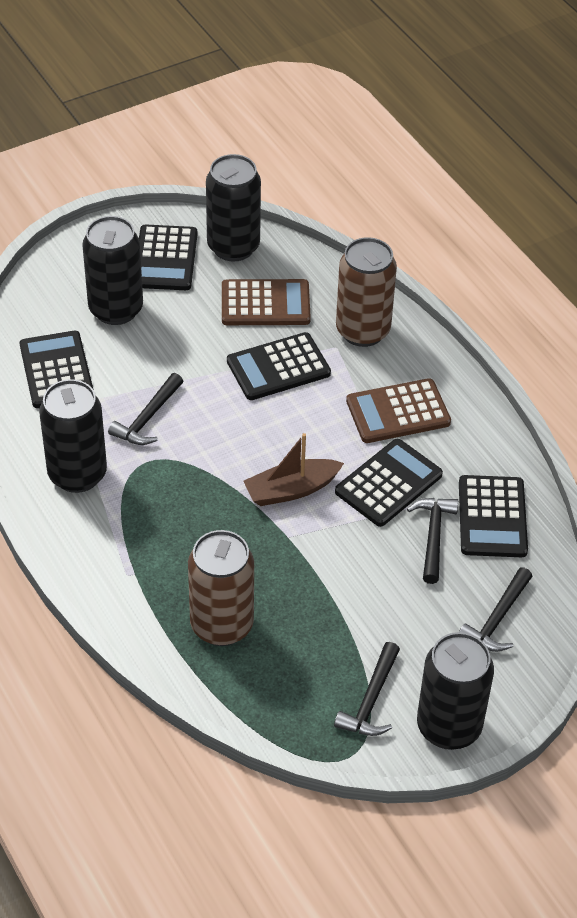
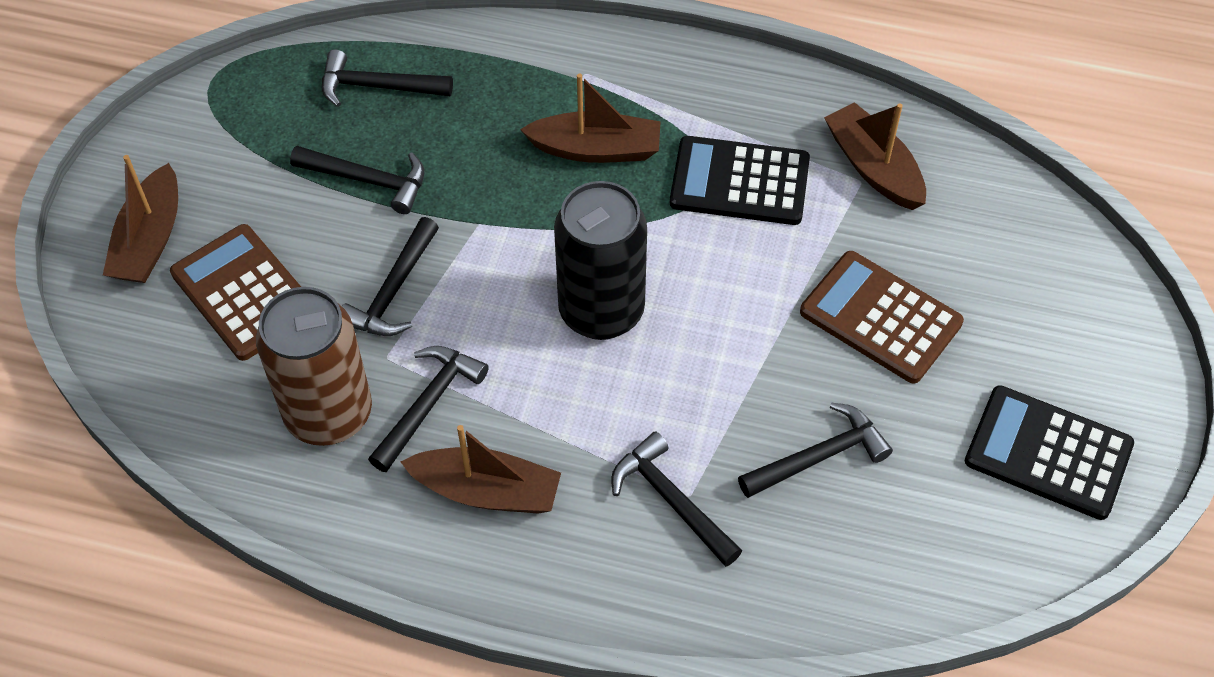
black calculator: 5 -> 2
black can: 4 -> 1
black hammer: 4 -> 6
brown boat: 1 -> 4
brown can: 2 -> 1

